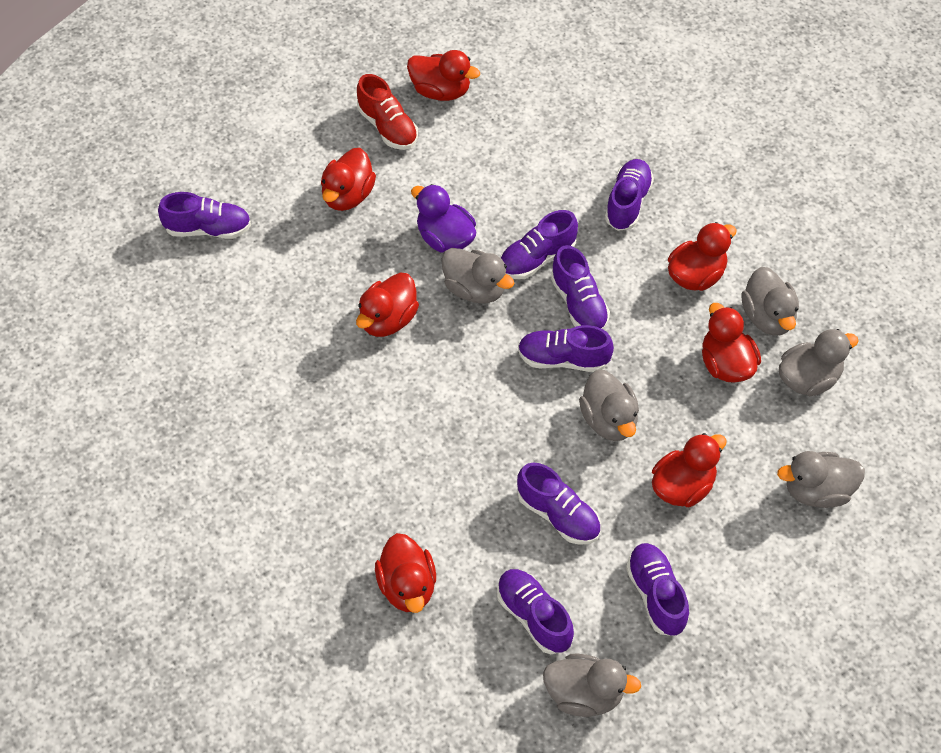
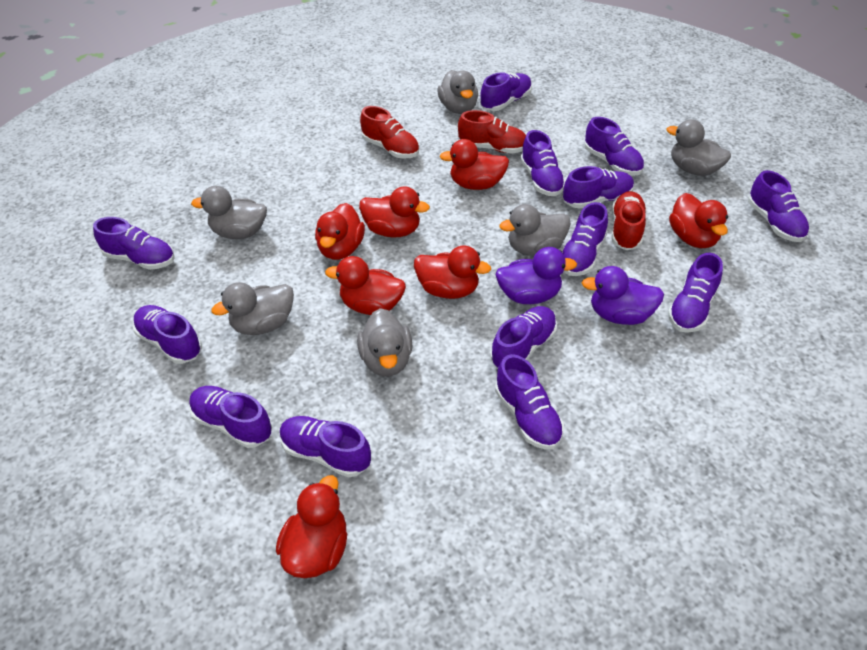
purple duck: 1 -> 2
purple shoe: 8 -> 13
red shoe: 1 -> 3

